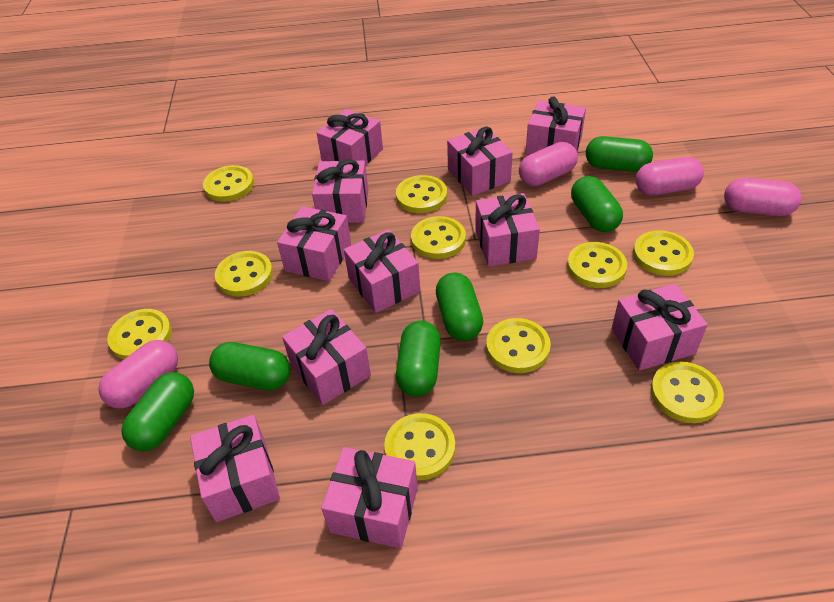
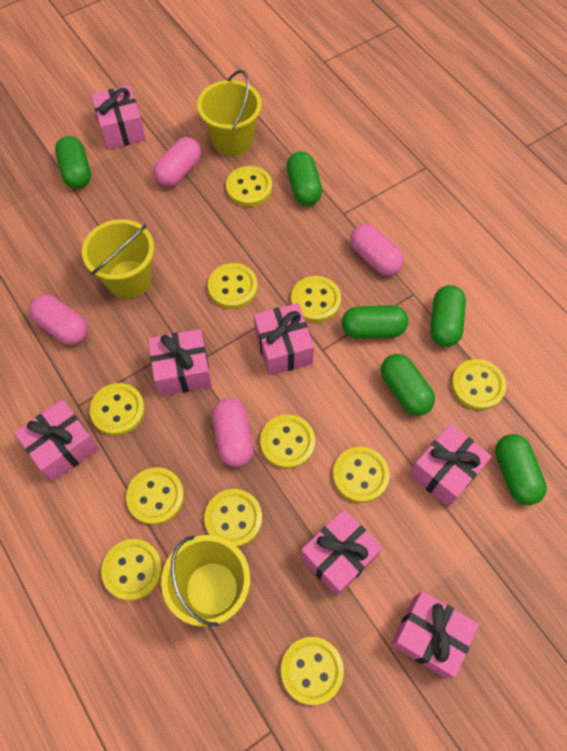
pink gift: 11 -> 7
yellow bucket: 0 -> 3
yellow button: 10 -> 11

